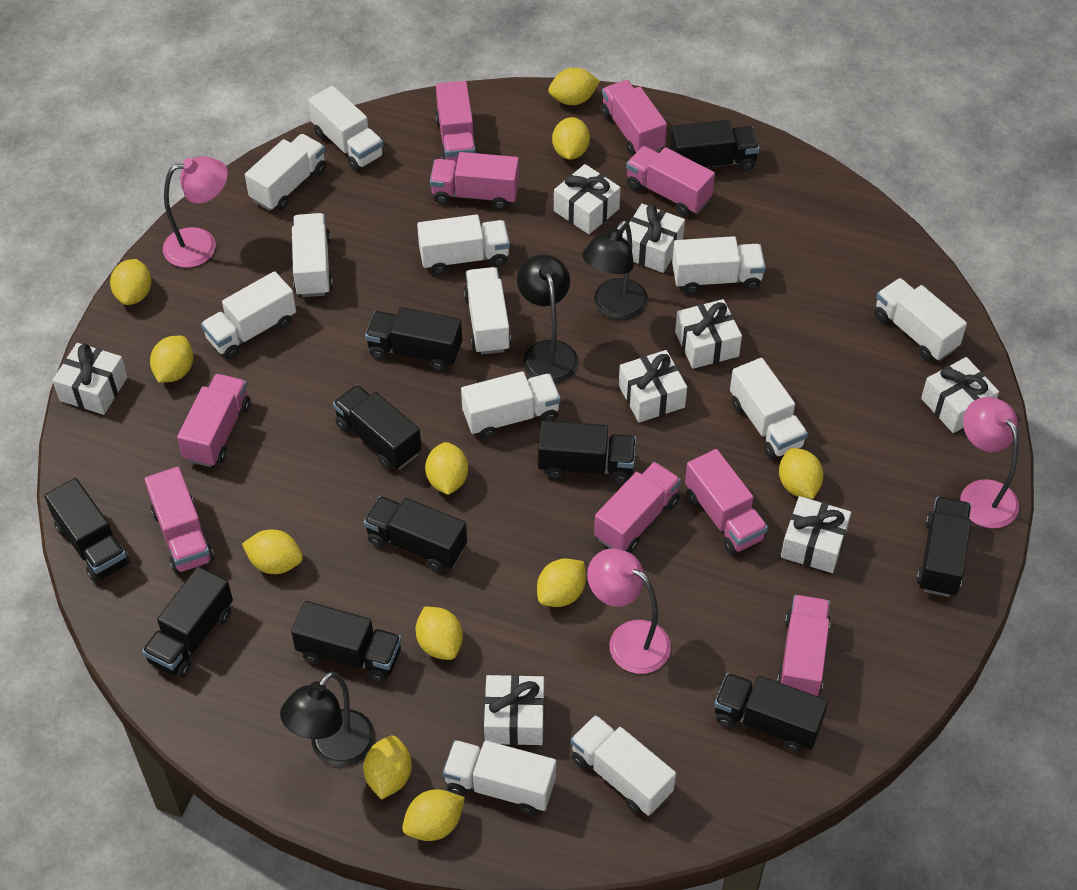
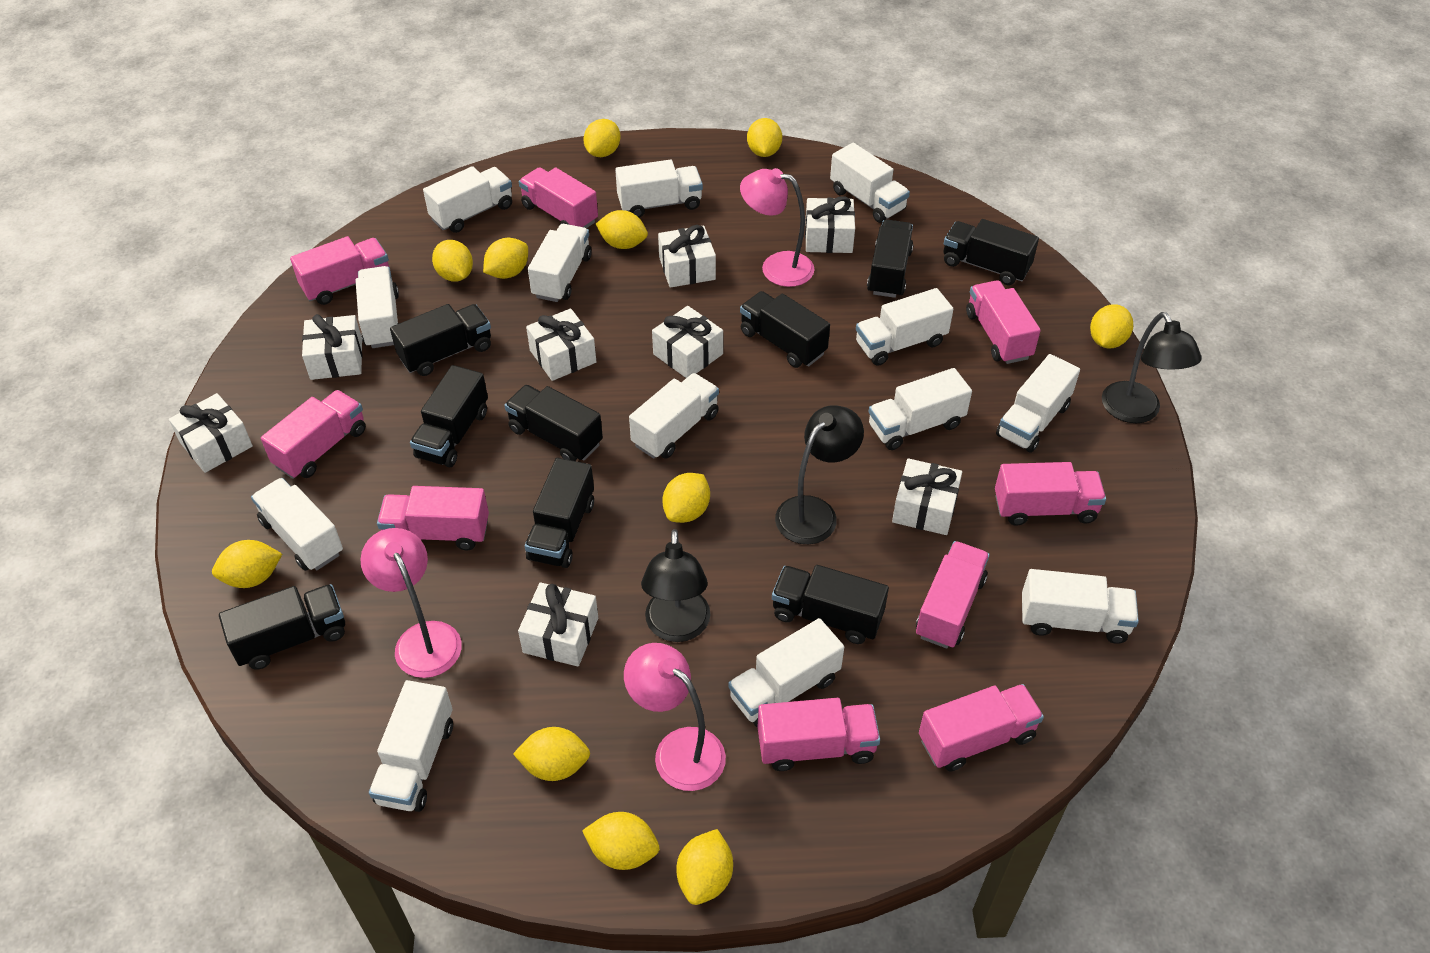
black truck: 10 -> 9
white truck: 12 -> 13

